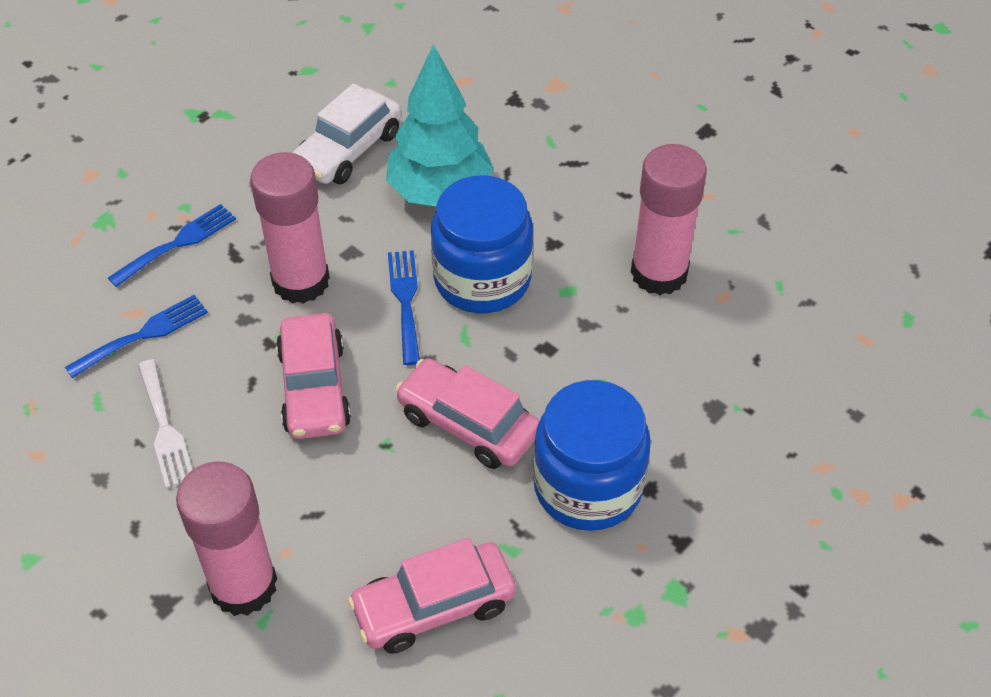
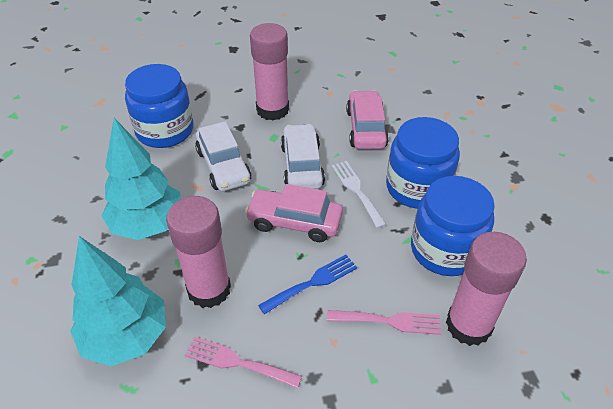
blue fork: 3 -> 1
blue jar: 2 -> 3
pink car: 3 -> 2
pink fork: 0 -> 2
turquoise tree: 1 -> 2
white car: 1 -> 2

